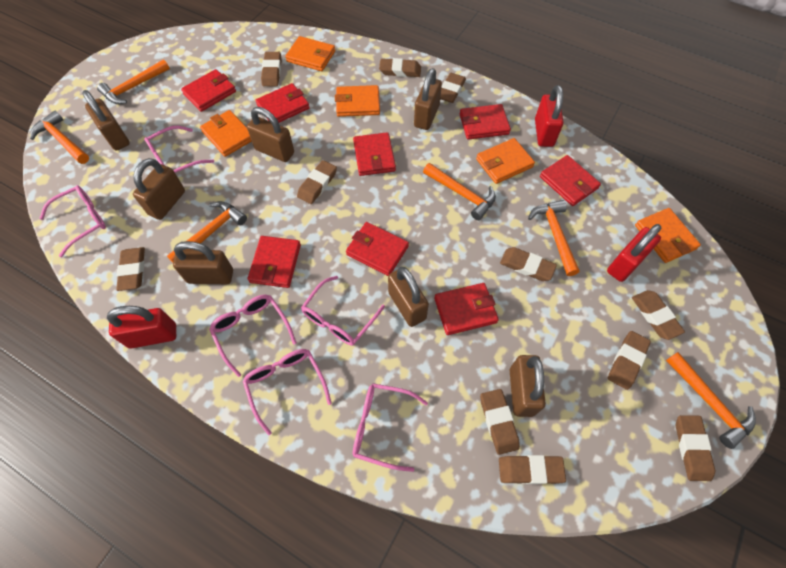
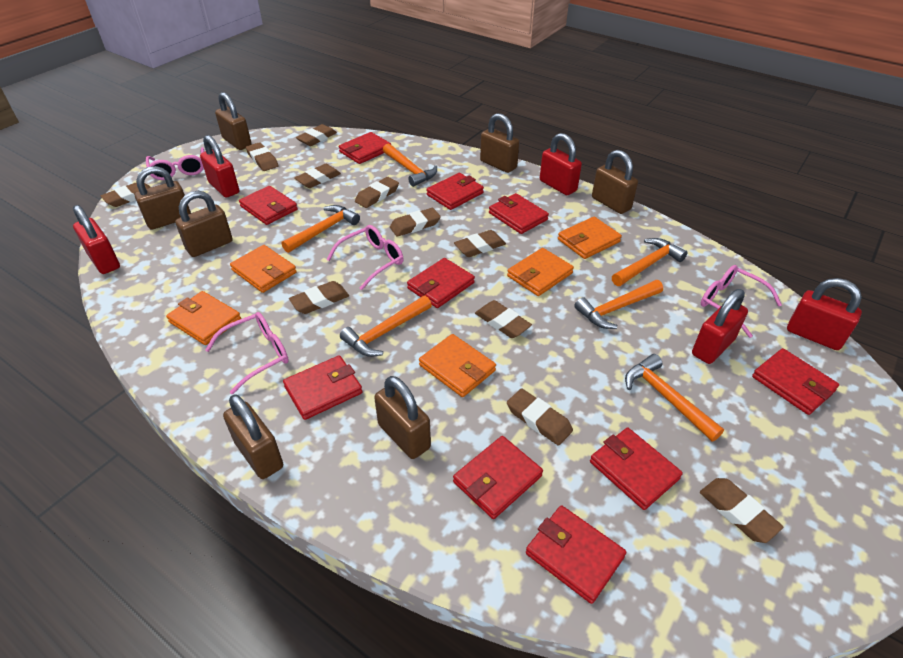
pink glasses: 6 -> 4
red padlock: 3 -> 5
red wallet: 8 -> 10

